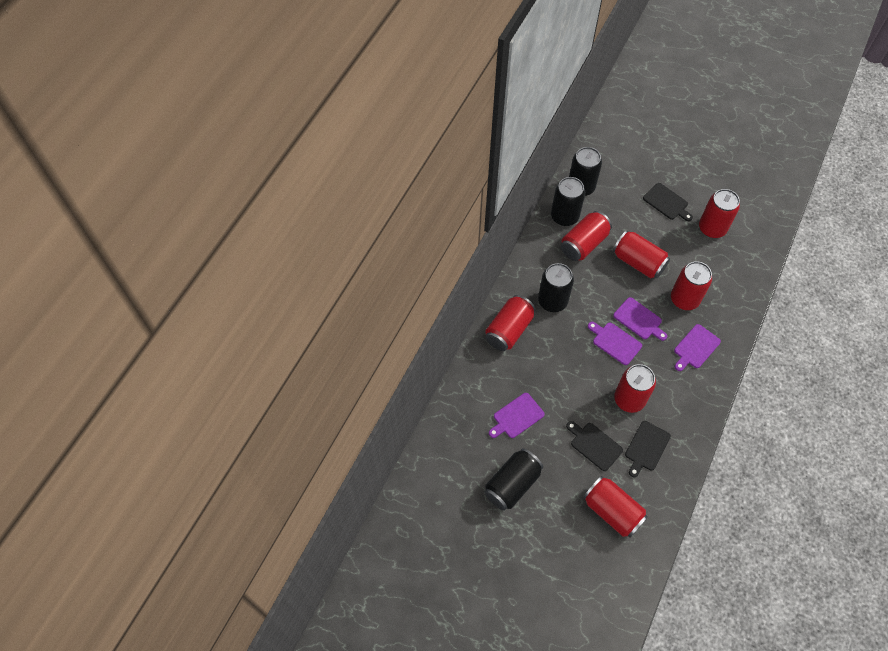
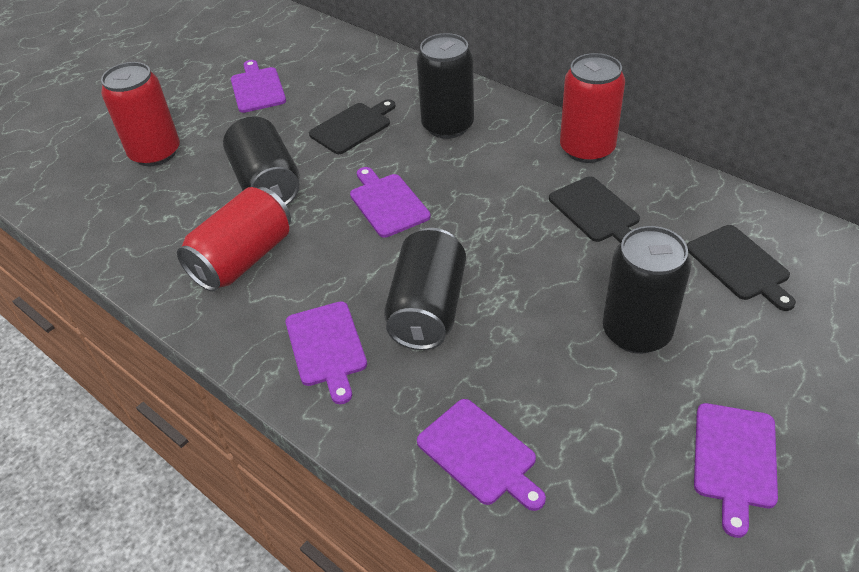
purple cutting board: 4 -> 5
red can: 7 -> 3

